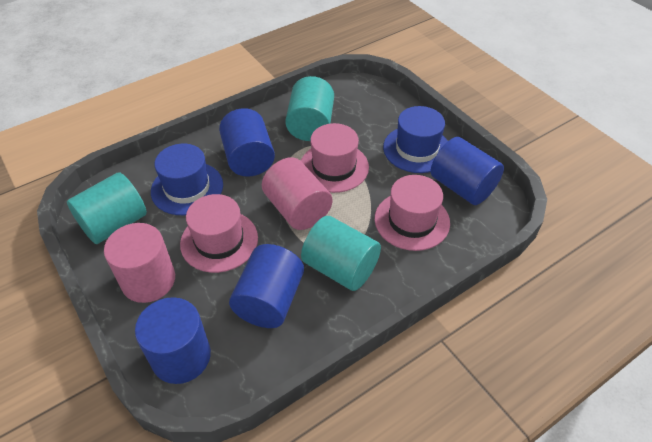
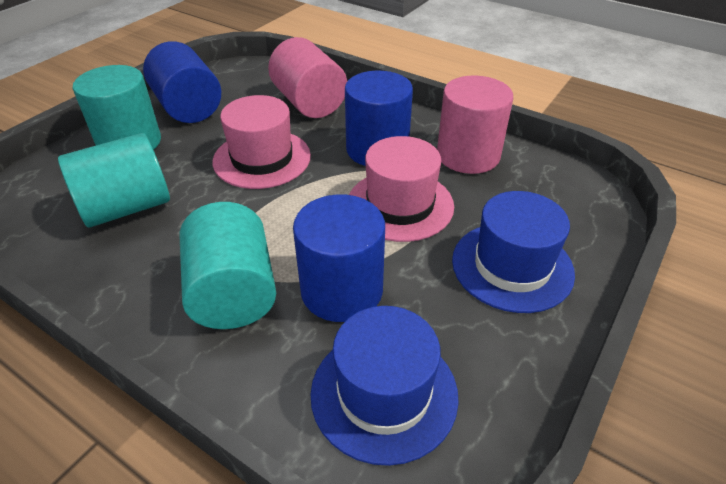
blue cylinder: 4 -> 3
pink hat: 3 -> 2

